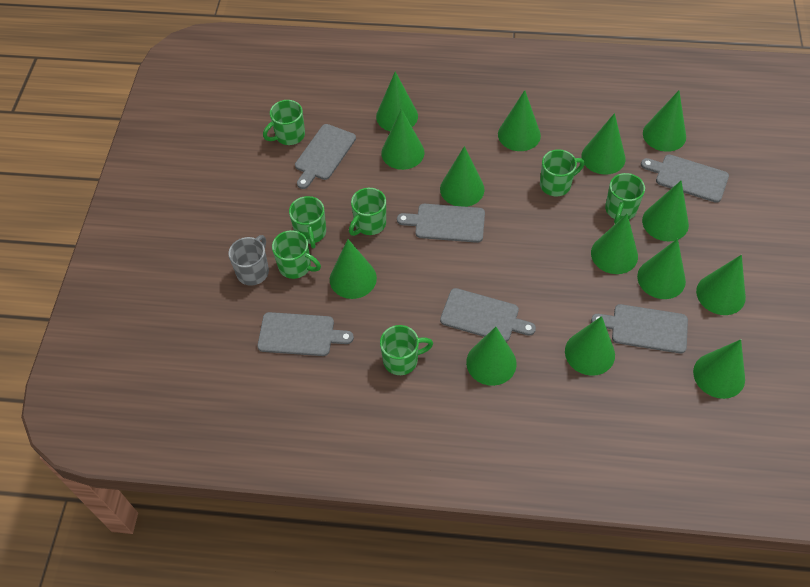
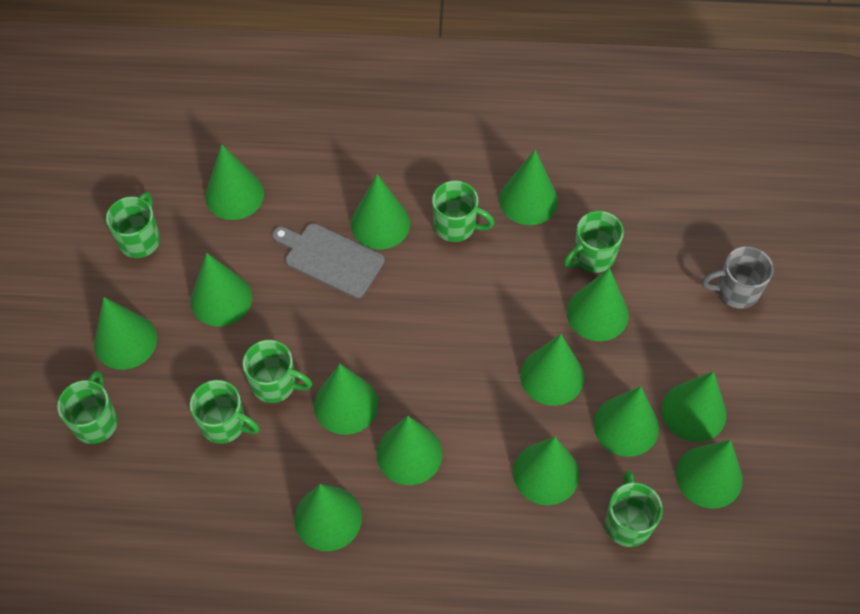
grey cutting board: 6 -> 1

